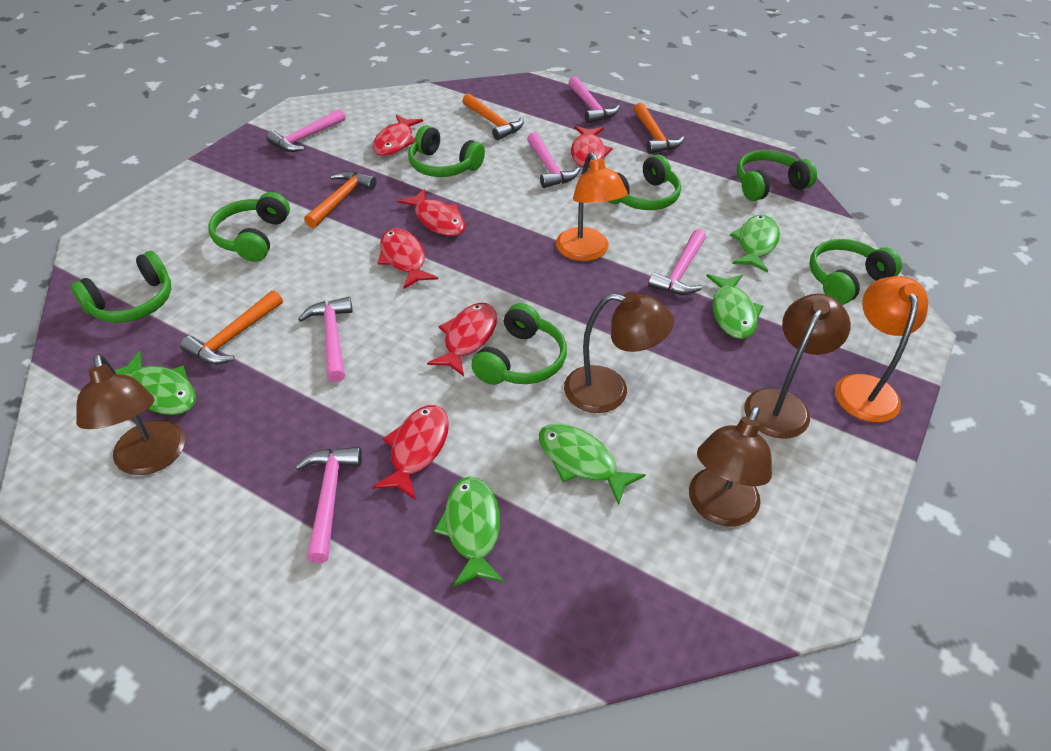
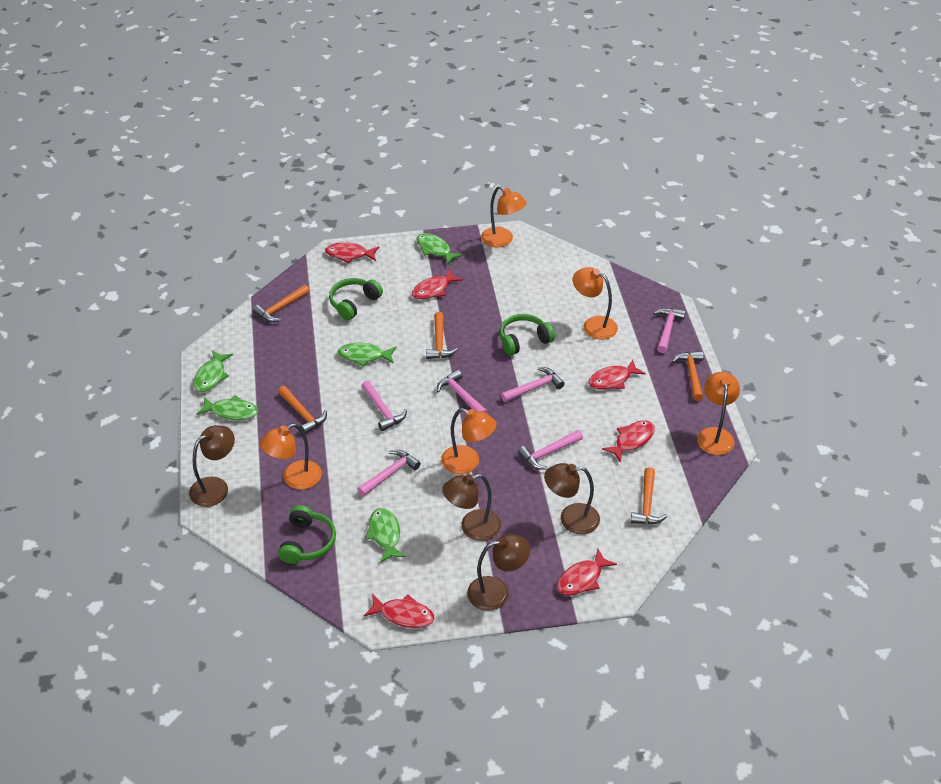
green headphones: 7 -> 3
orange hammer: 4 -> 5
orange lamp: 2 -> 5

